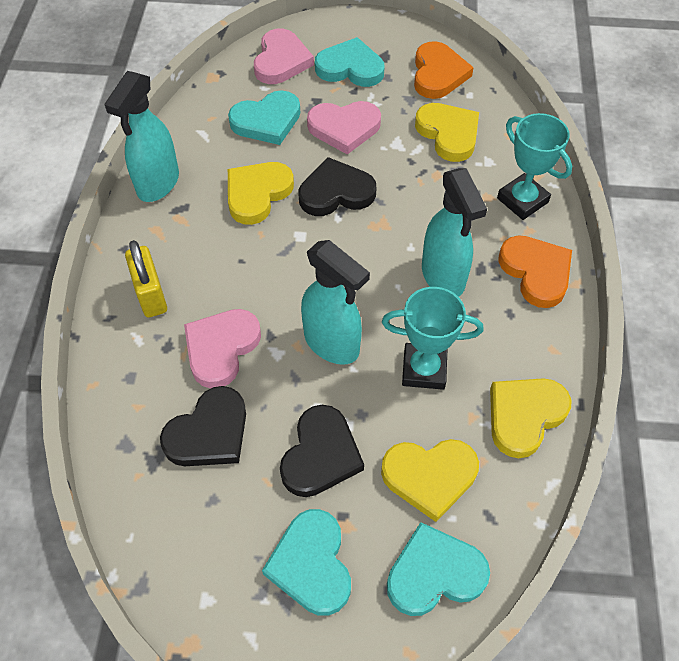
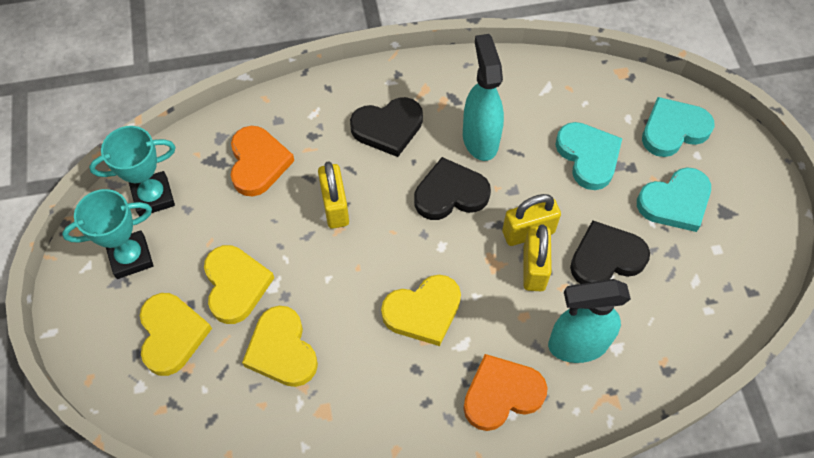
pink heart: 3 -> 0
turquoise heart: 4 -> 3
turquoise spray bottle: 3 -> 2
yellow padlock: 1 -> 3

